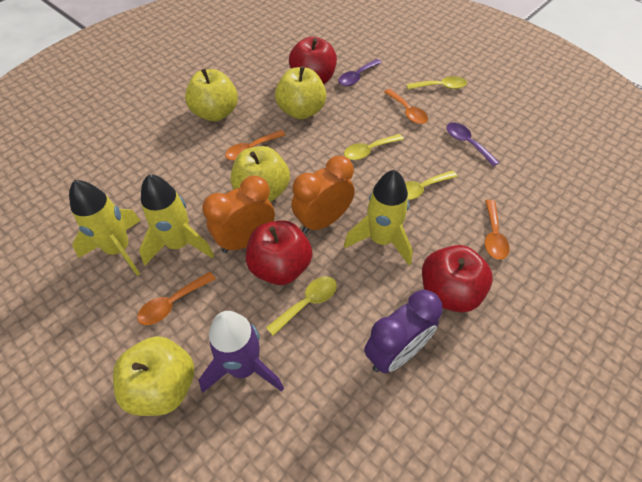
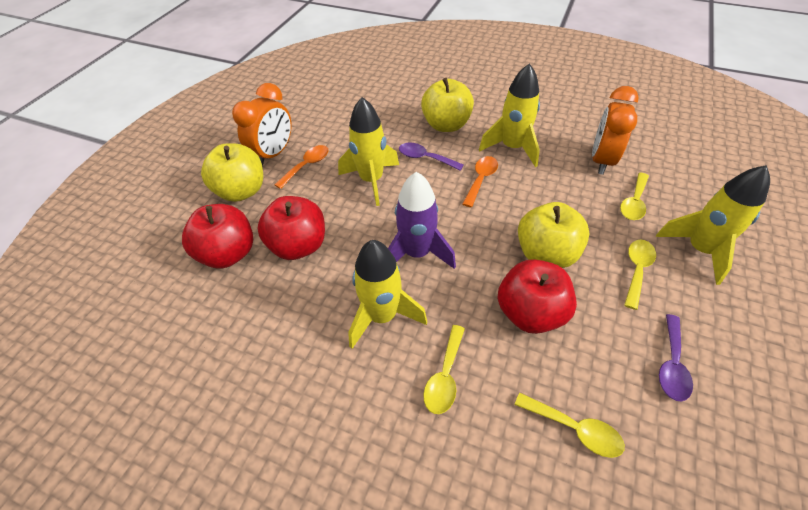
orange spoon: 4 -> 2
purple clock: 1 -> 0
yellow apple: 4 -> 3
yellow rocket: 3 -> 4

